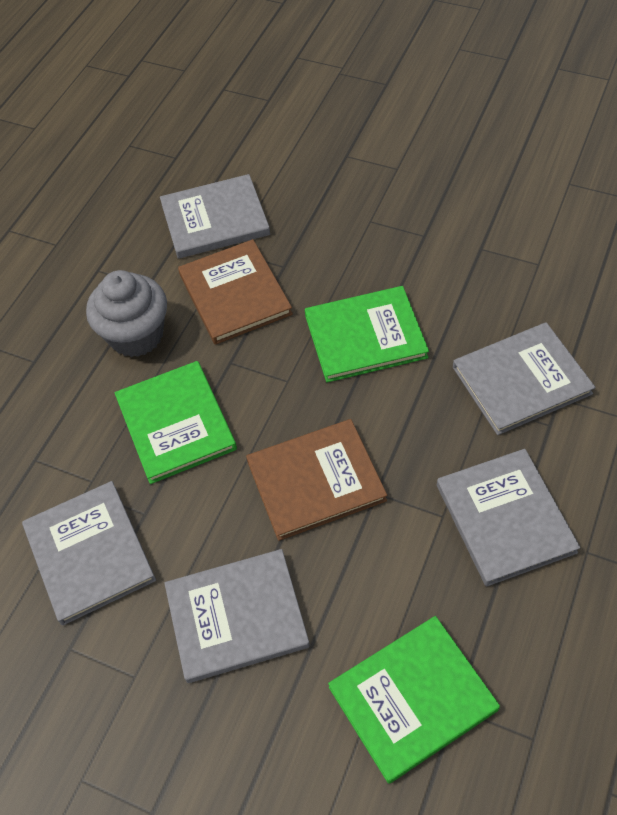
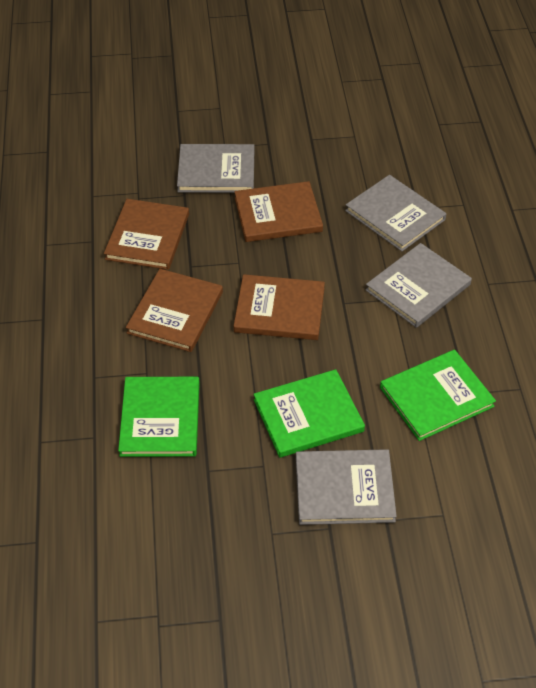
brown book: 2 -> 4
grey book: 5 -> 4
grey cupcake: 1 -> 0

